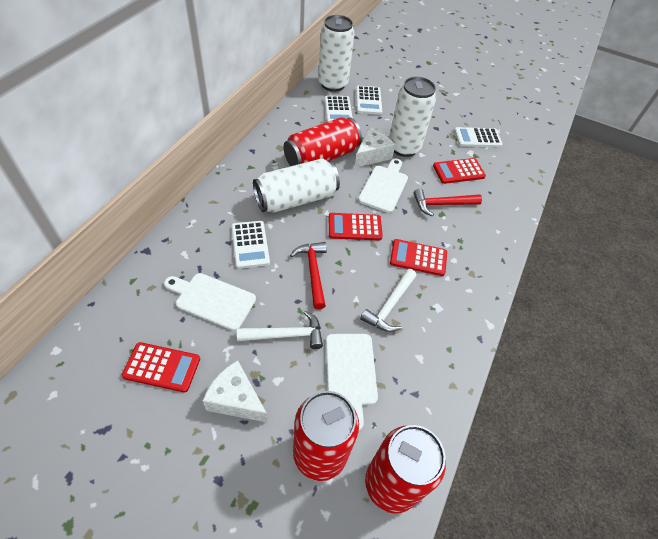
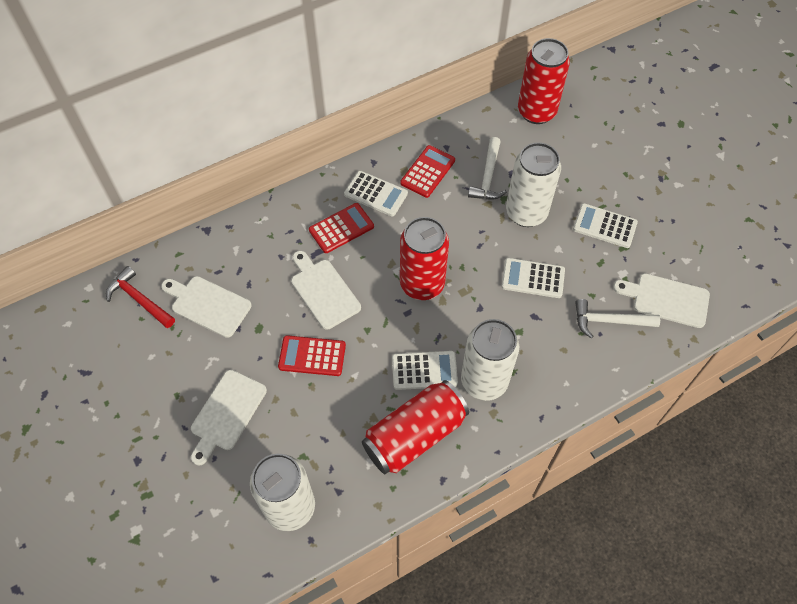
red calculator: 4 -> 3
red hammer: 2 -> 1
white cheese: 2 -> 0
white cutting board: 3 -> 4

